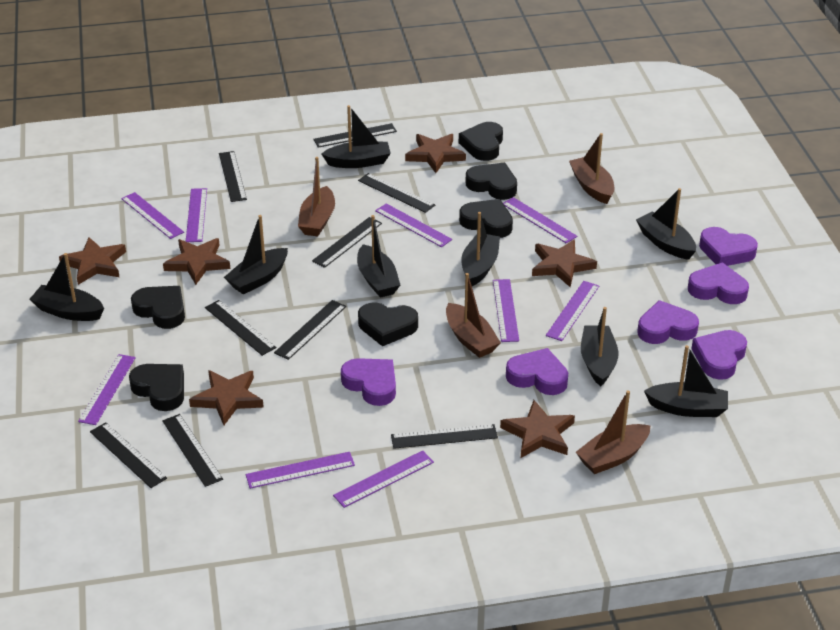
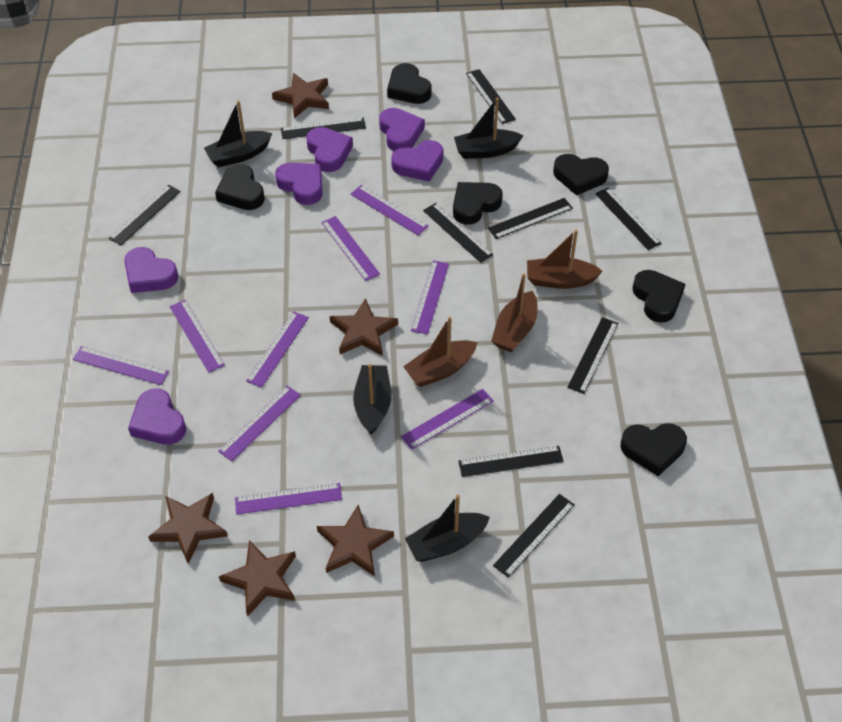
black boat: 8 -> 4
brown boat: 4 -> 3
brown star: 6 -> 5

